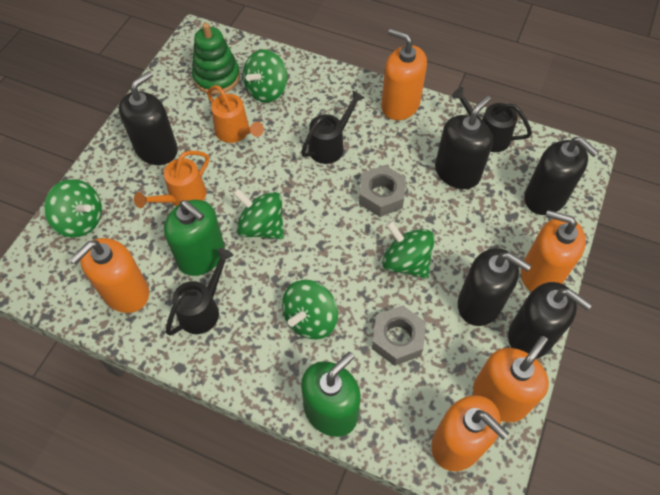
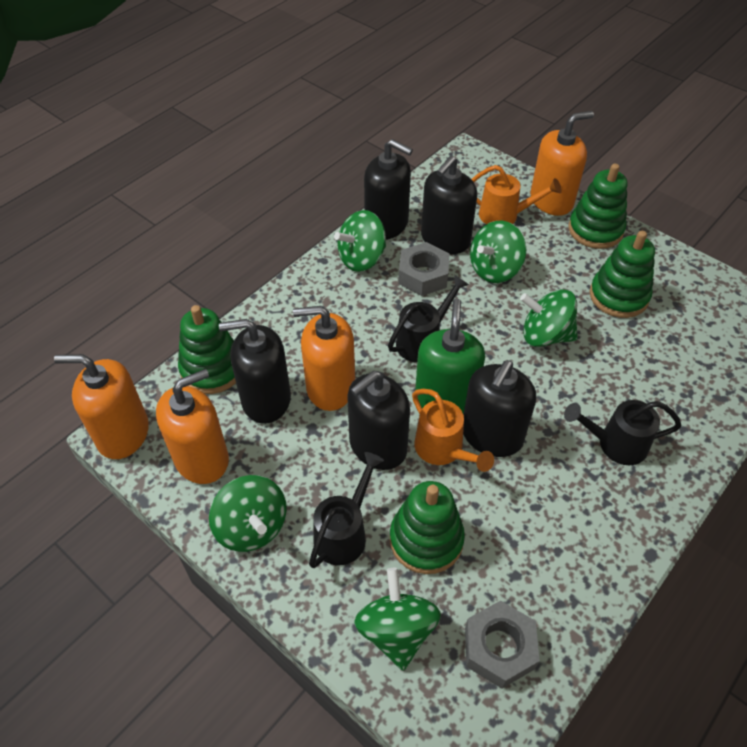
green soap dispenser: 2 -> 1
green stacking toy: 1 -> 4
orange soap dispenser: 5 -> 4

